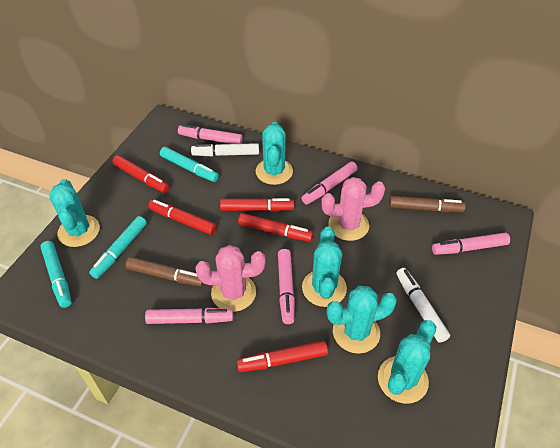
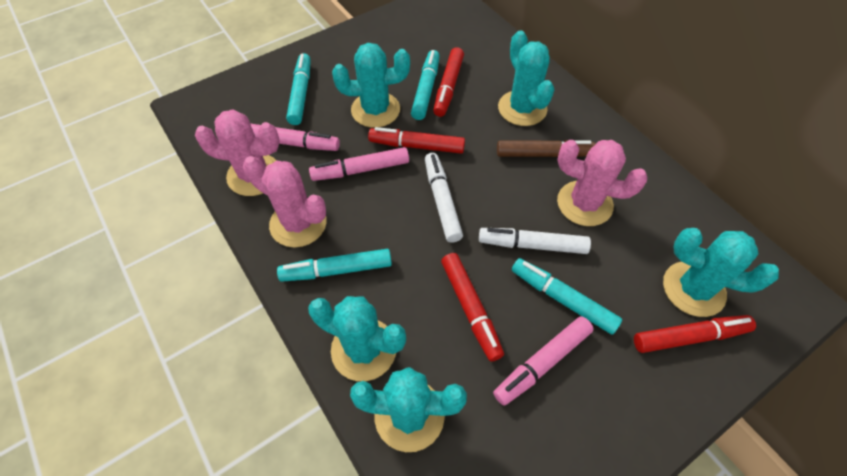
brown marker: 2 -> 1
pink cactus: 2 -> 3
pink marker: 5 -> 3
red marker: 5 -> 4
turquoise marker: 3 -> 4

